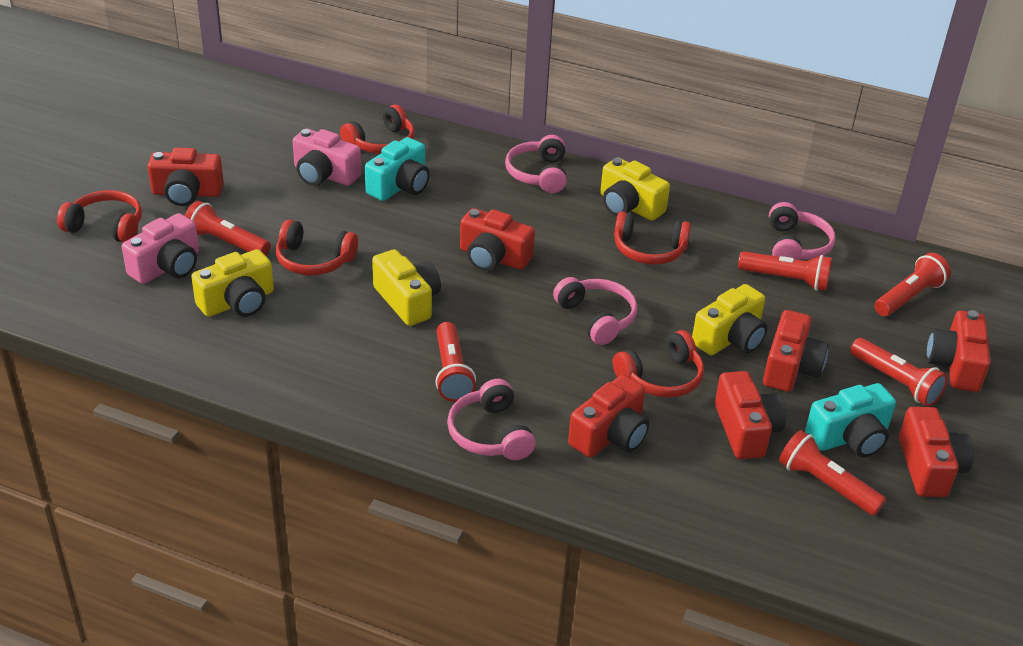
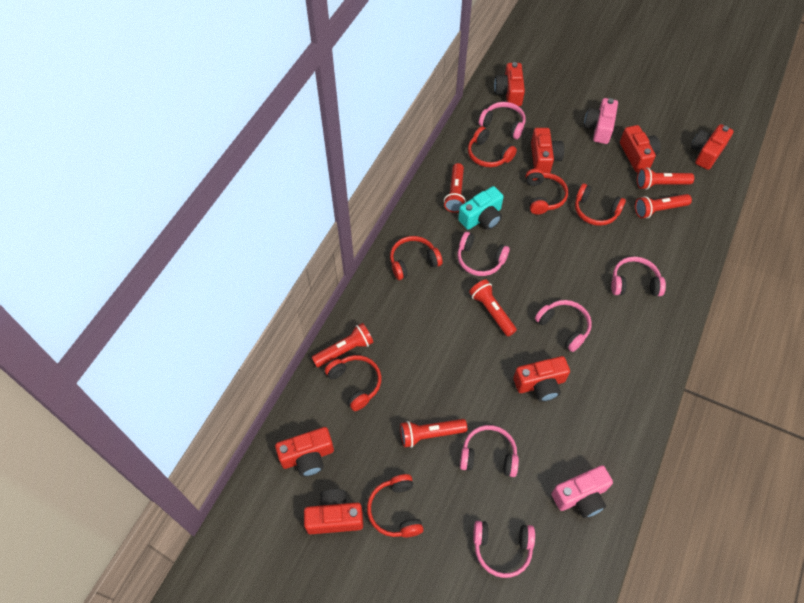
pink headphones: 4 -> 6
red headphones: 5 -> 6
turquoise camera: 2 -> 1
yellow camera: 4 -> 0

